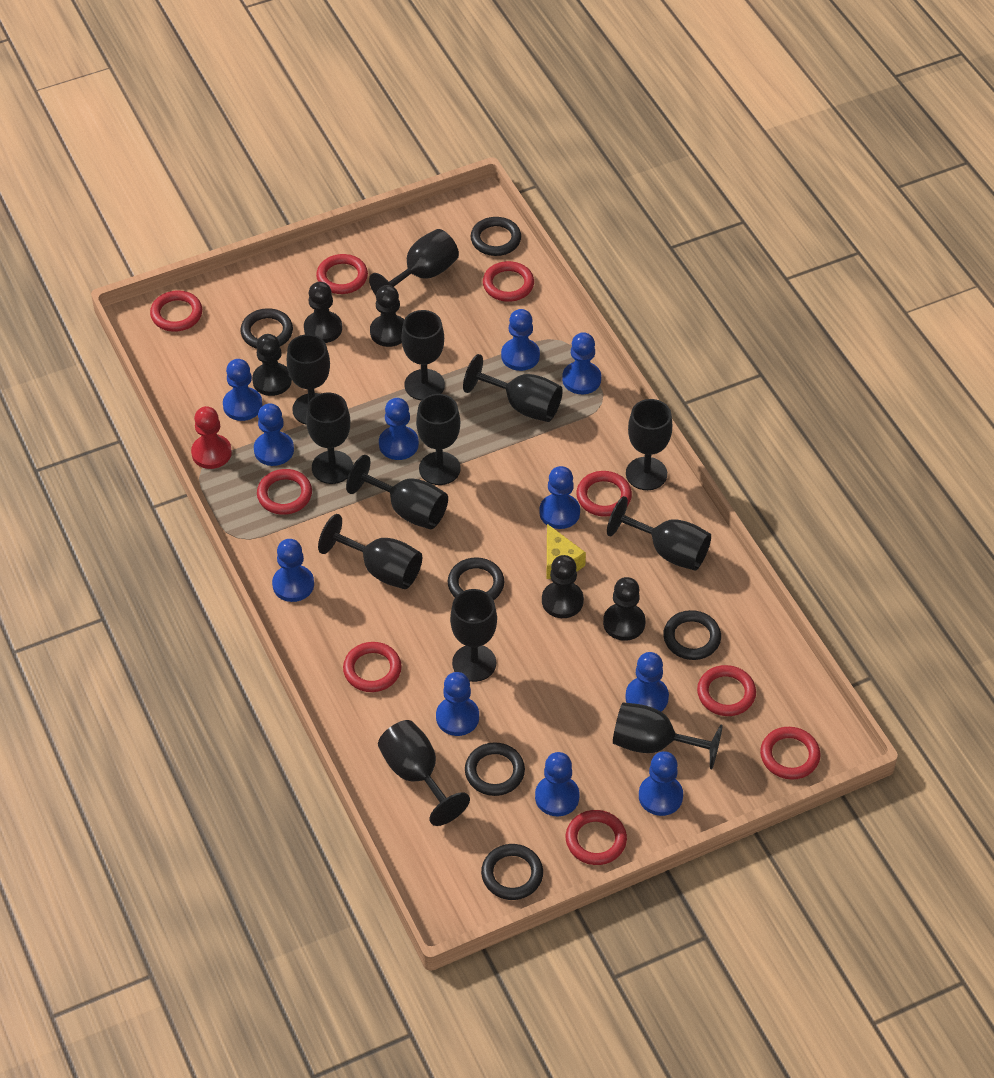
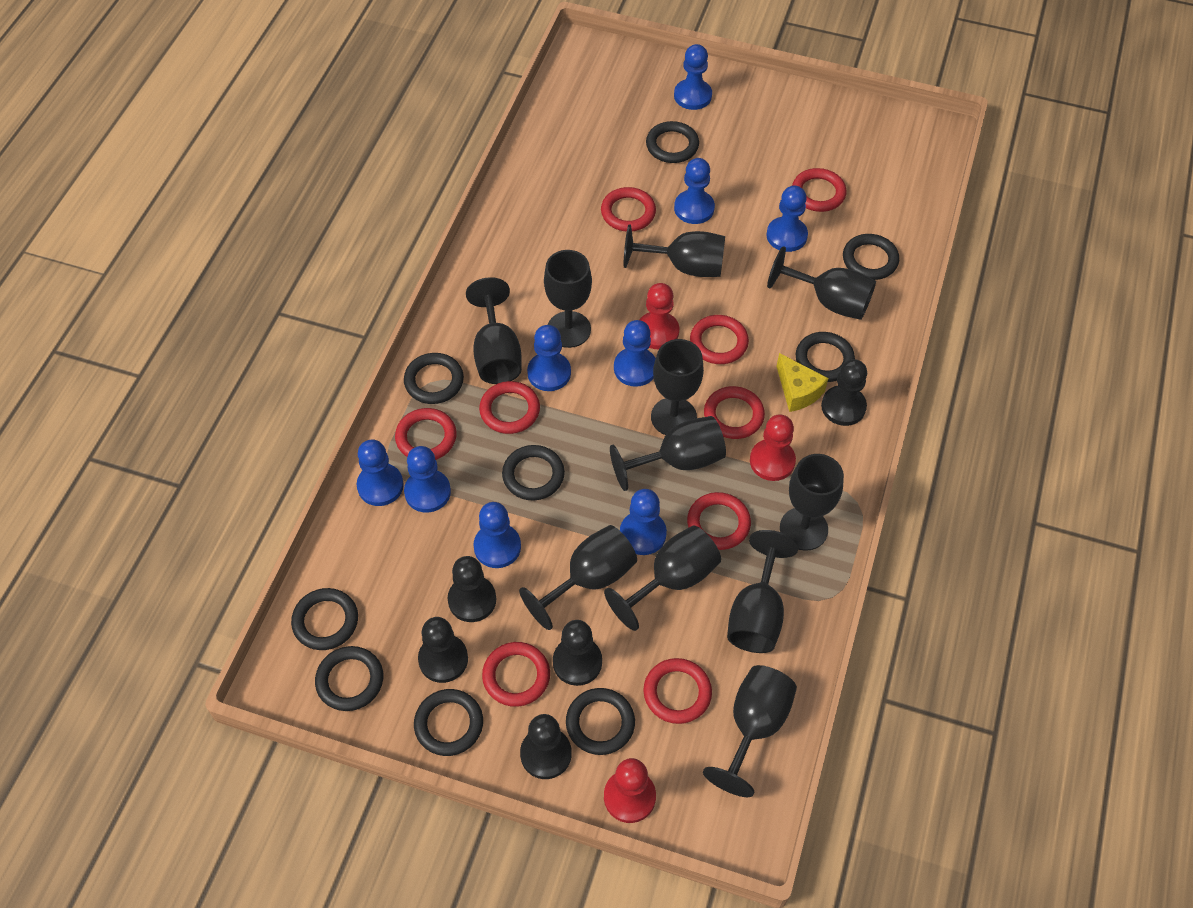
black goblet: 13 -> 11
black ring: 6 -> 9
blue pawn: 11 -> 9
red pawn: 1 -> 3

